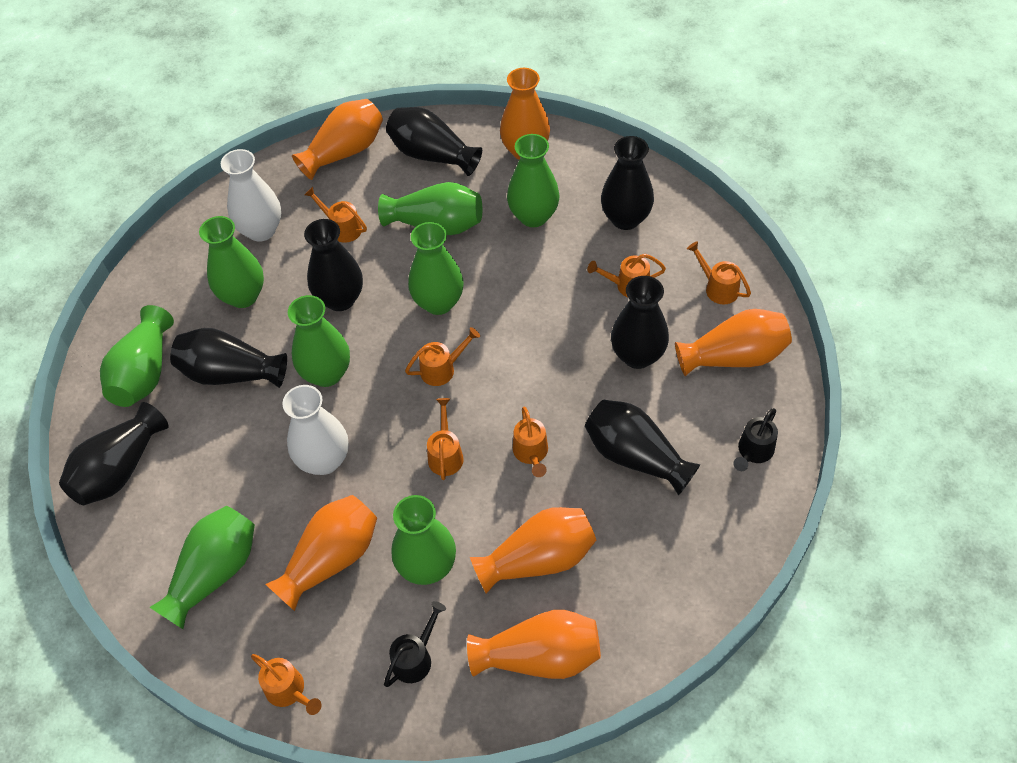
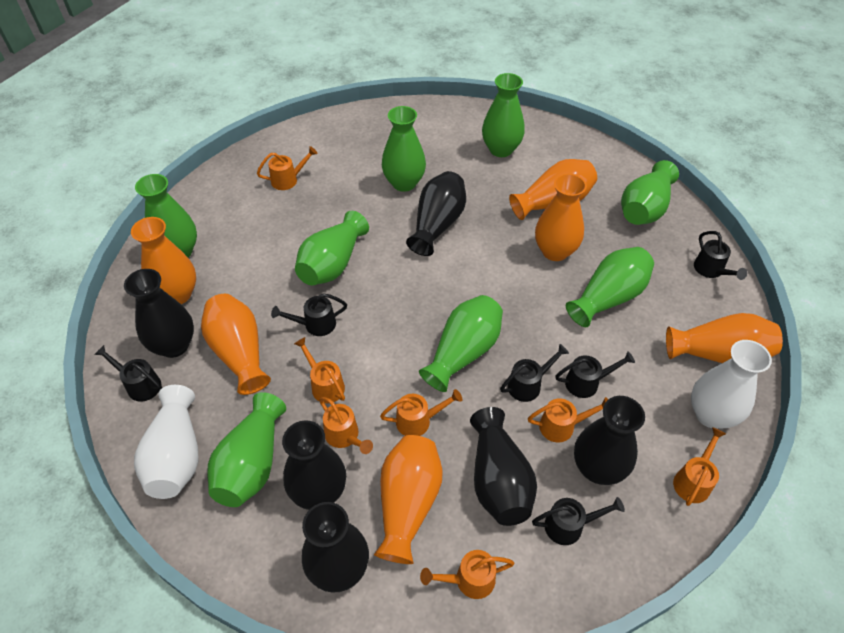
black vase: 7 -> 6
black watering can: 2 -> 6

